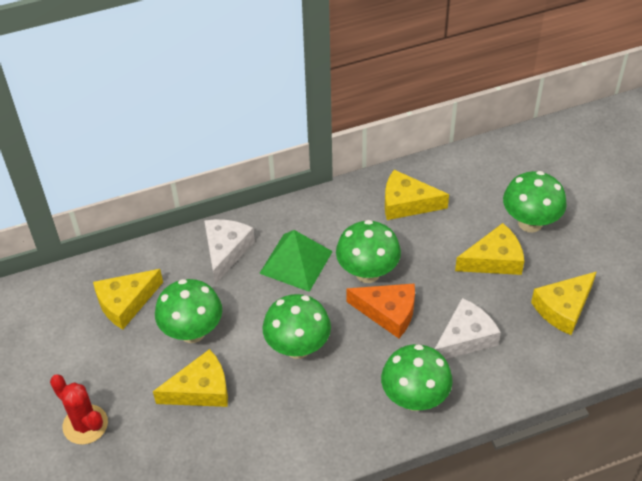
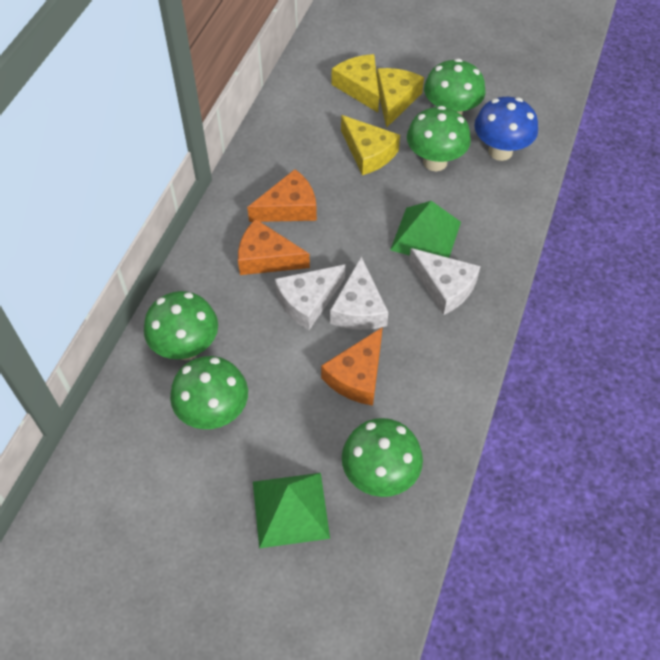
blue mushroom: 0 -> 1
green pyramid: 1 -> 2
orange cheese: 1 -> 3
red cactus: 1 -> 0
white cheese: 2 -> 3
yellow cheese: 5 -> 3

